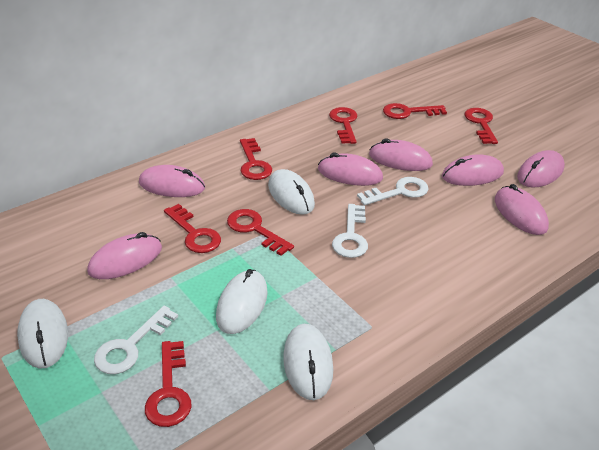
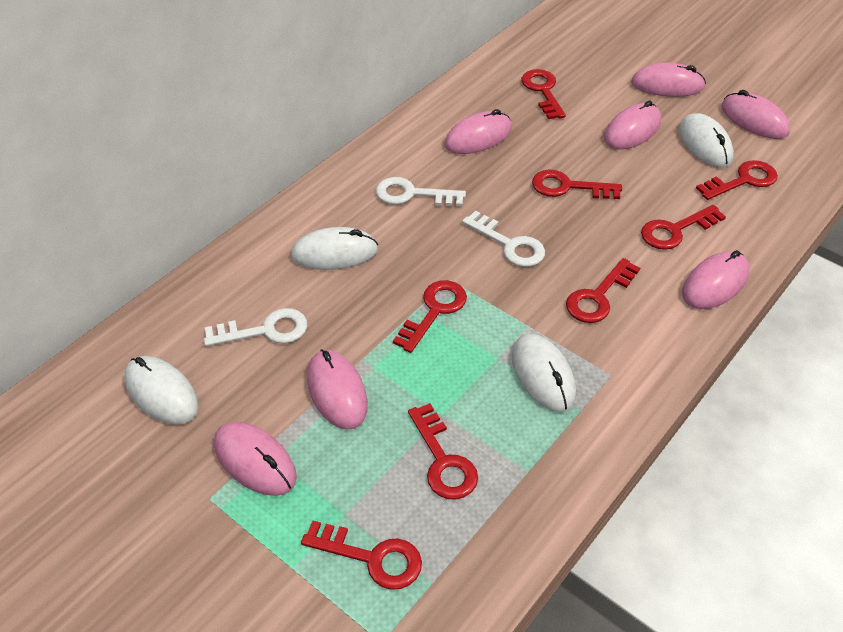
red key: 7 -> 8

